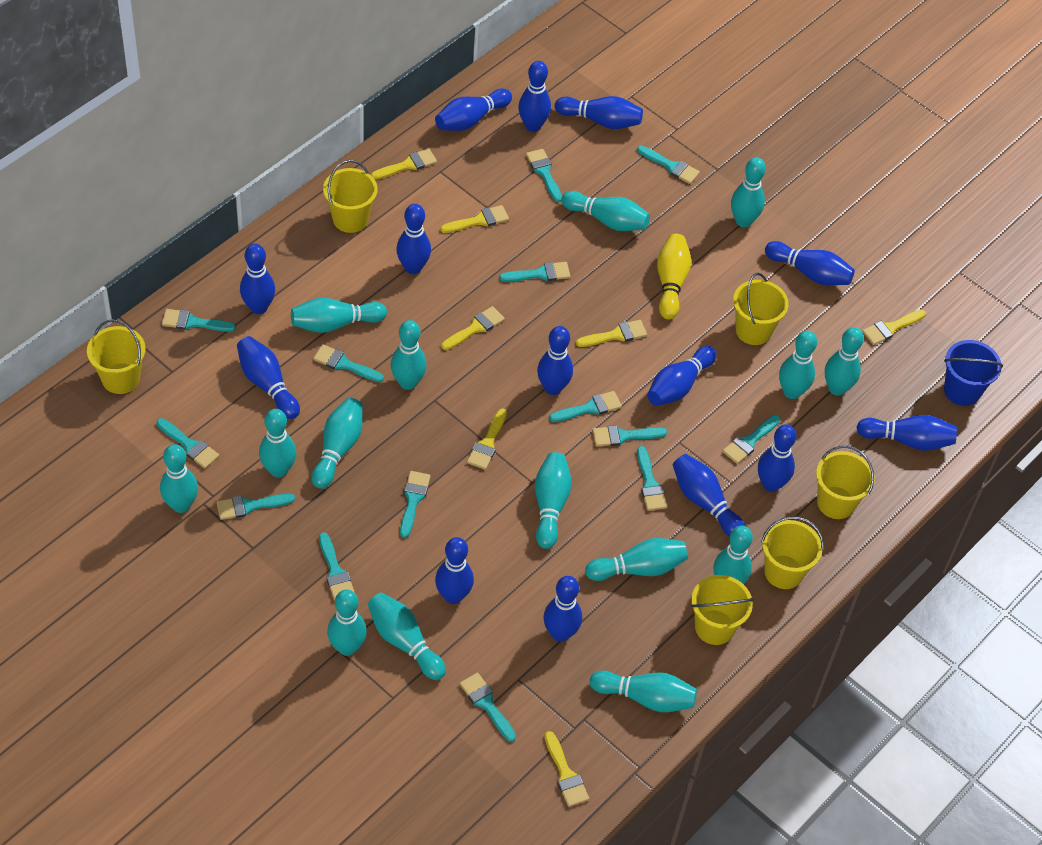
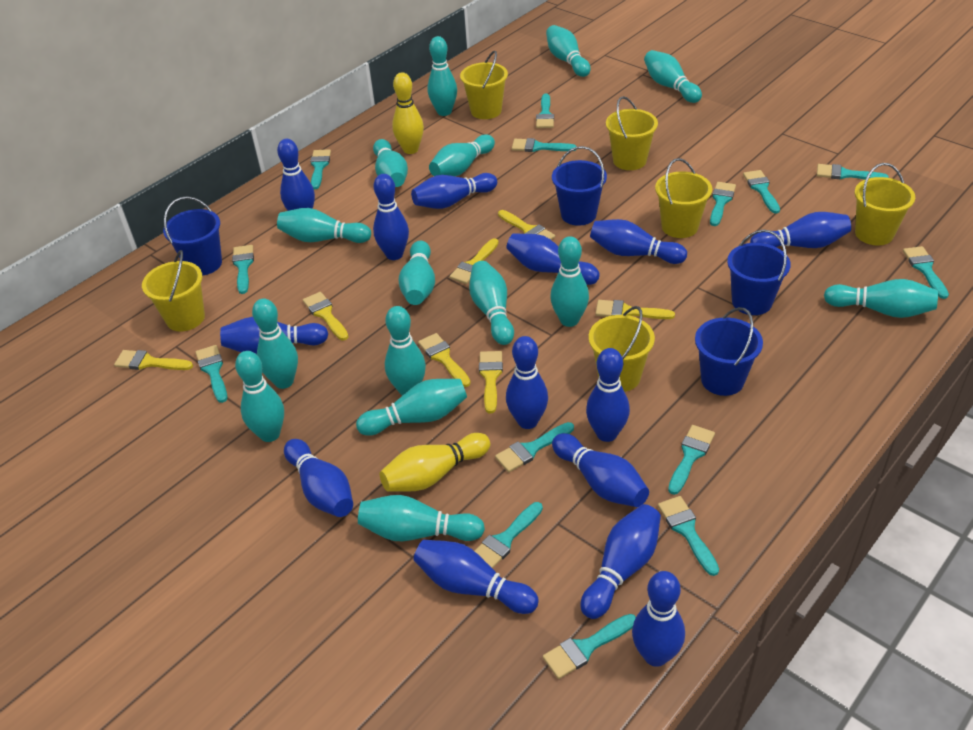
blue bucket: 1 -> 4
yellow bowling pin: 1 -> 2

